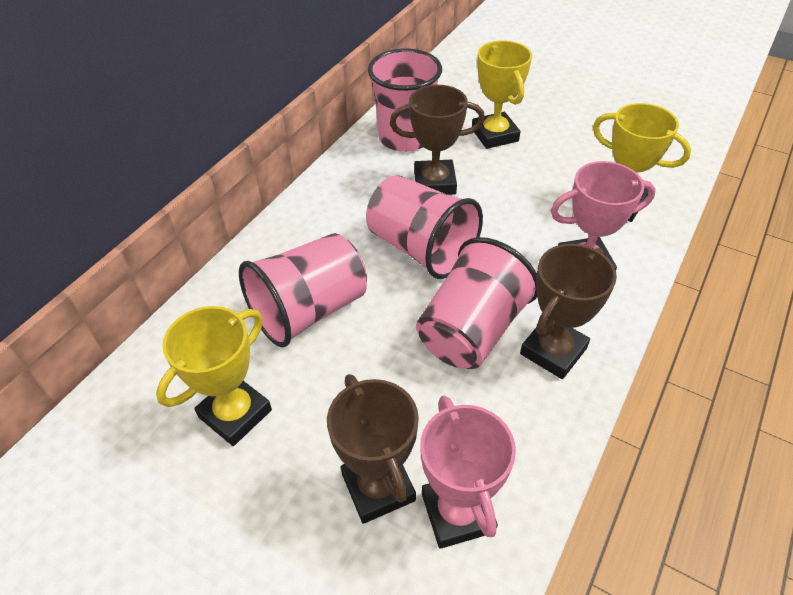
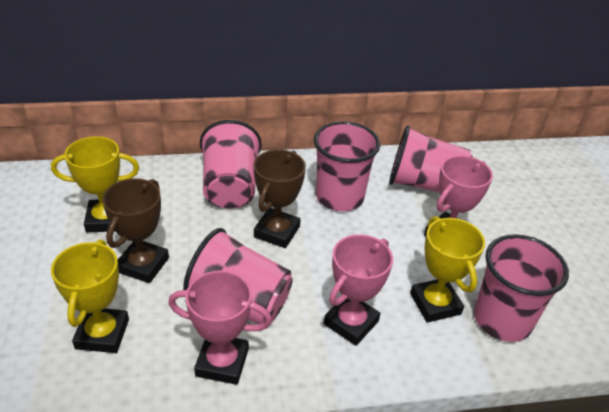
brown trophy: 3 -> 2
pink cup: 4 -> 5
pink trophy: 2 -> 3

